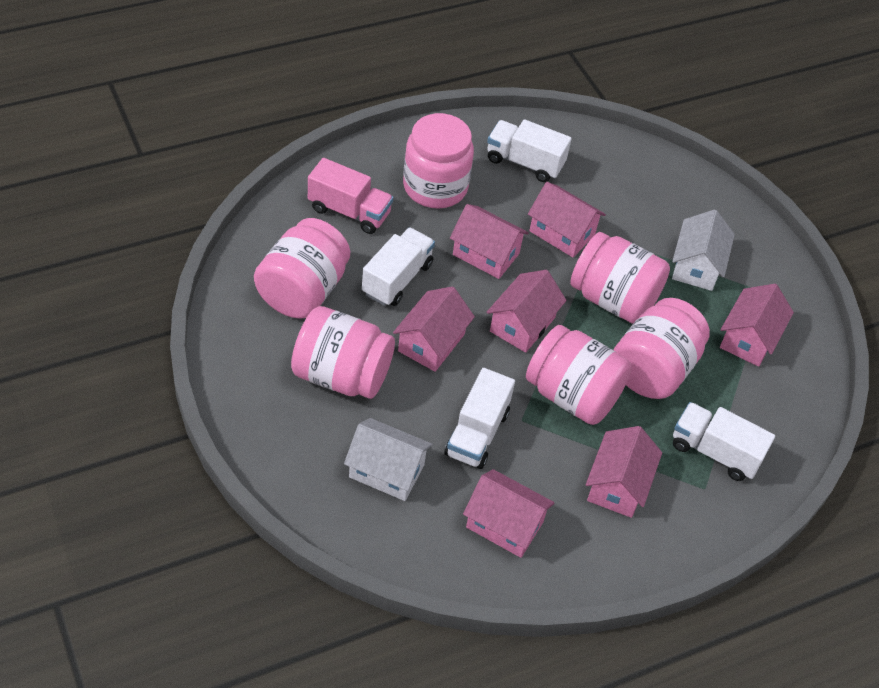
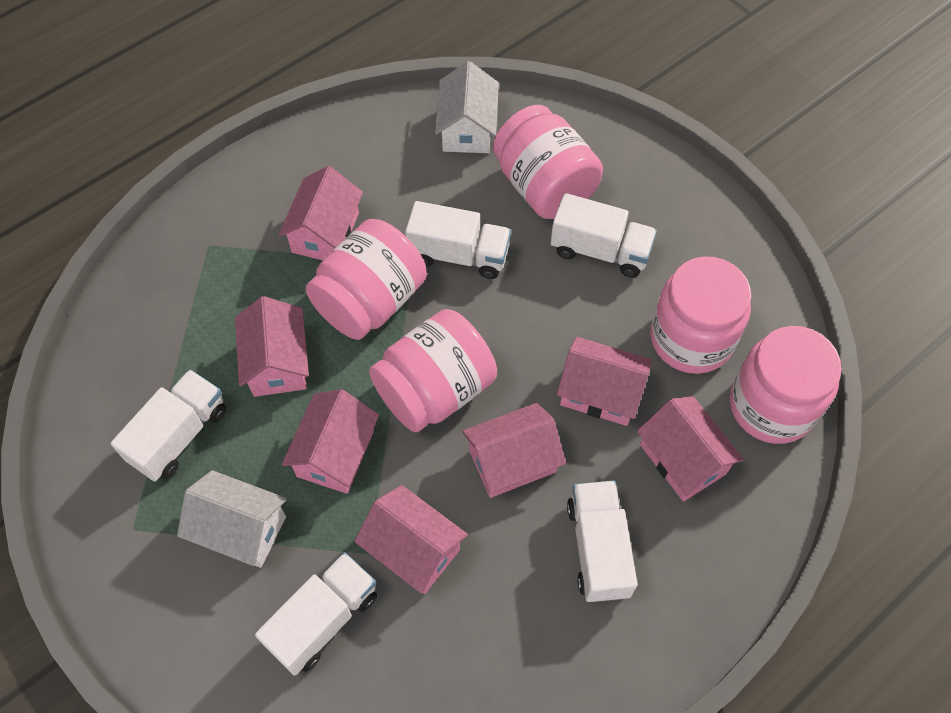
pink jar: 6 -> 5
pink truck: 1 -> 0
white truck: 4 -> 5

